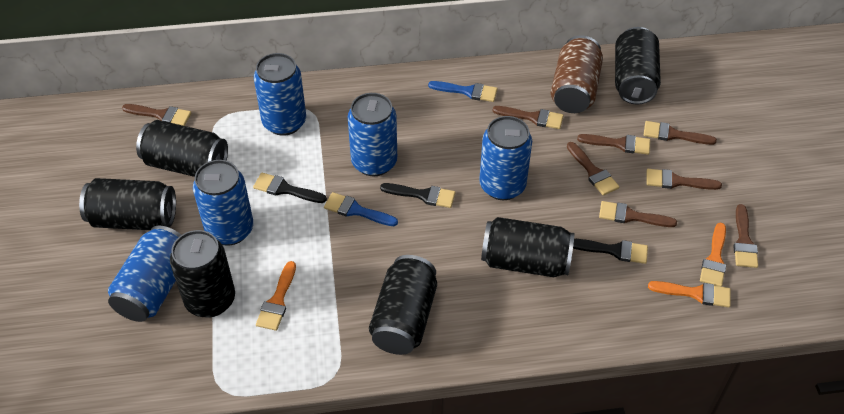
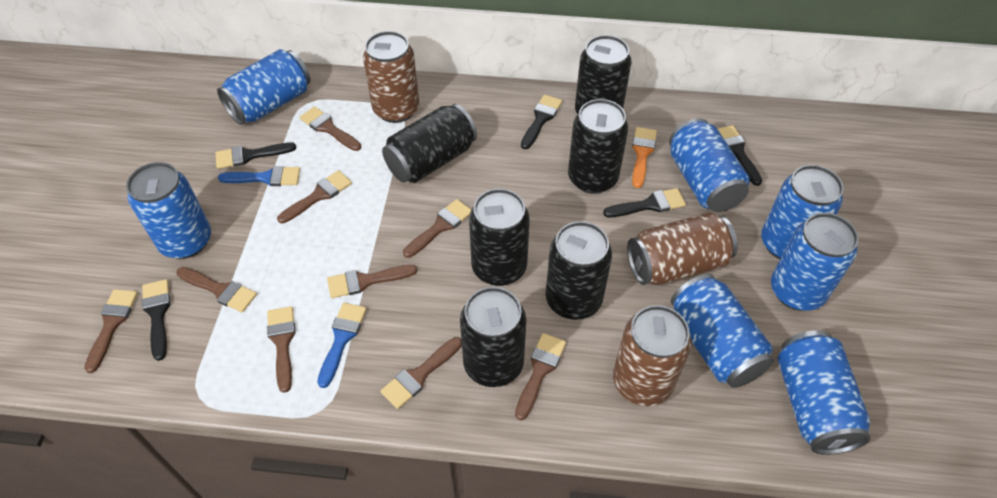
black brush: 3 -> 5
blue can: 5 -> 7
brown brush: 8 -> 9
brown can: 1 -> 3
orange brush: 3 -> 1

